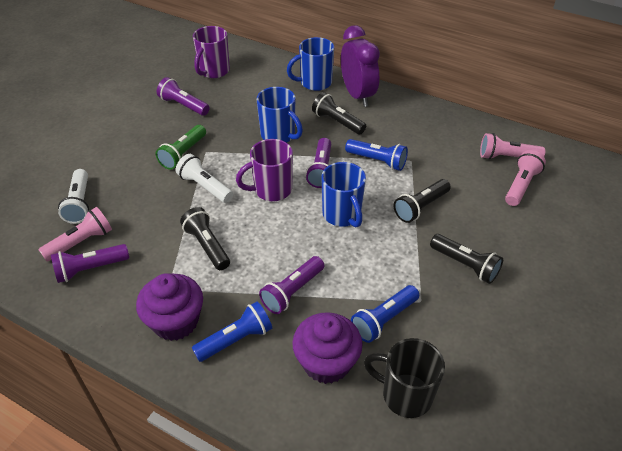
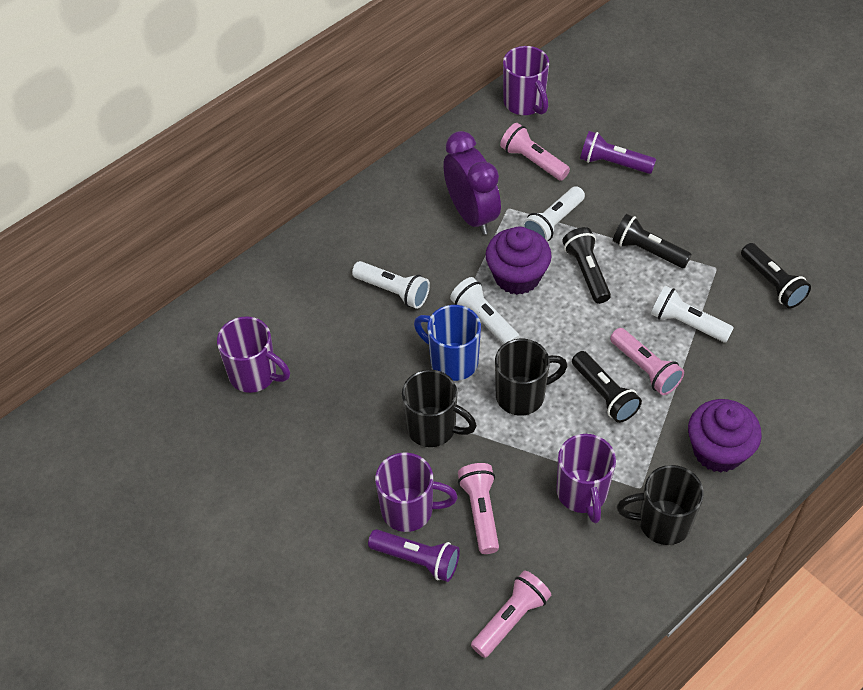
black mug: 1 -> 3
blue flashlight: 3 -> 0
blue mug: 3 -> 1
green flashlight: 1 -> 0
pink flashlight: 3 -> 4
purple flashlight: 4 -> 2
purple mug: 2 -> 4
white flashlight: 2 -> 4

